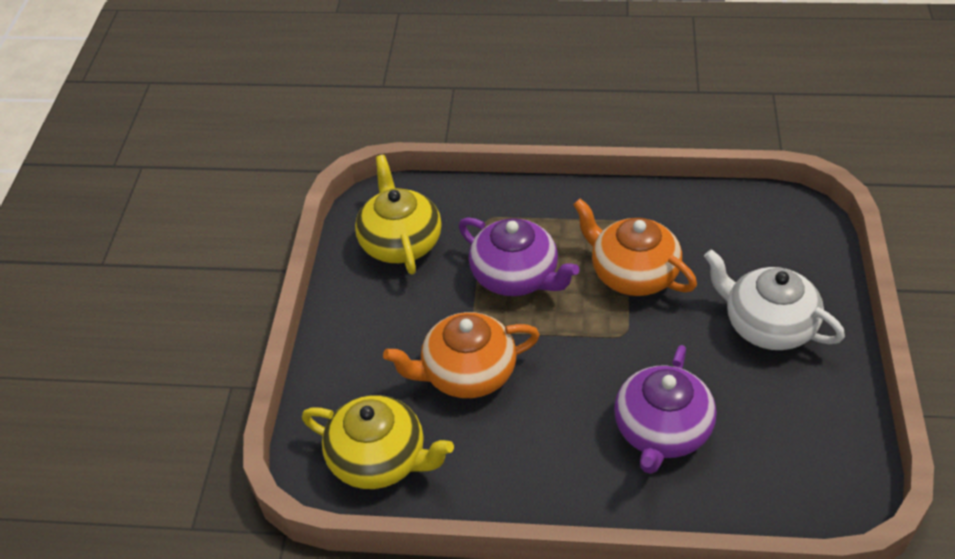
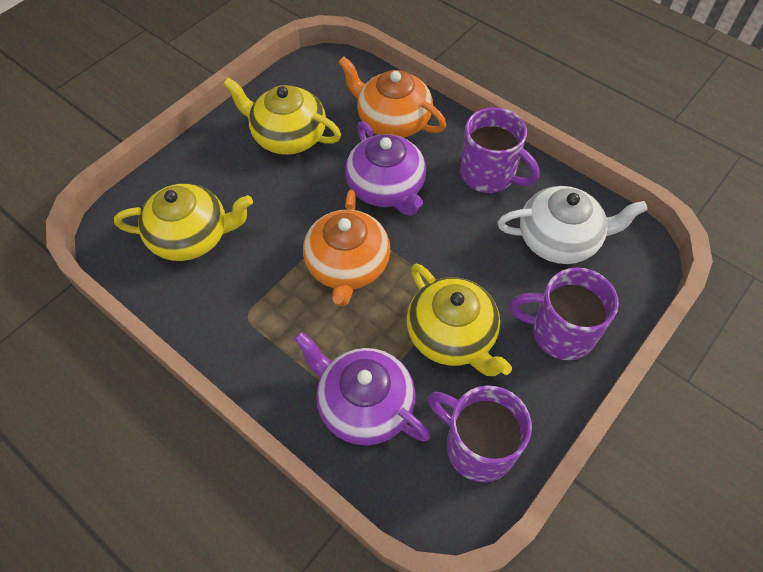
purple mug: 0 -> 3
yellow teapot: 2 -> 3

